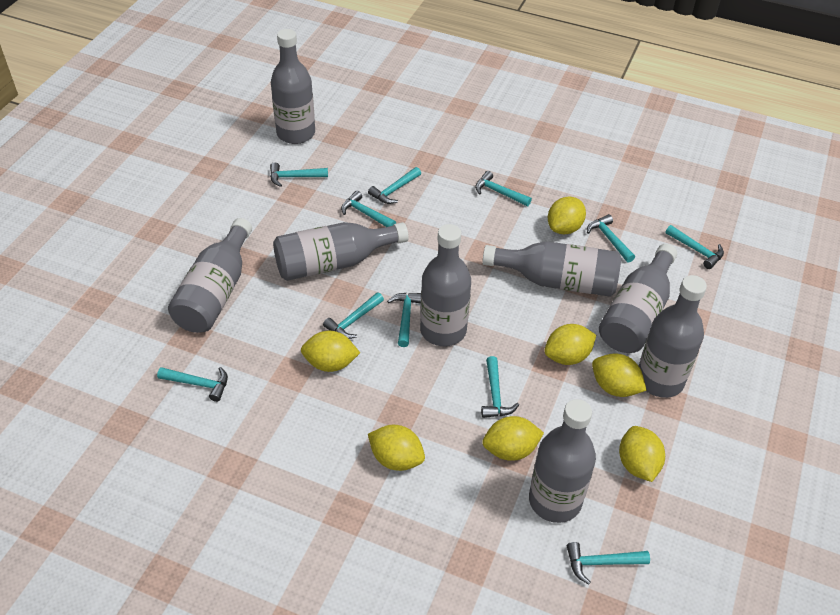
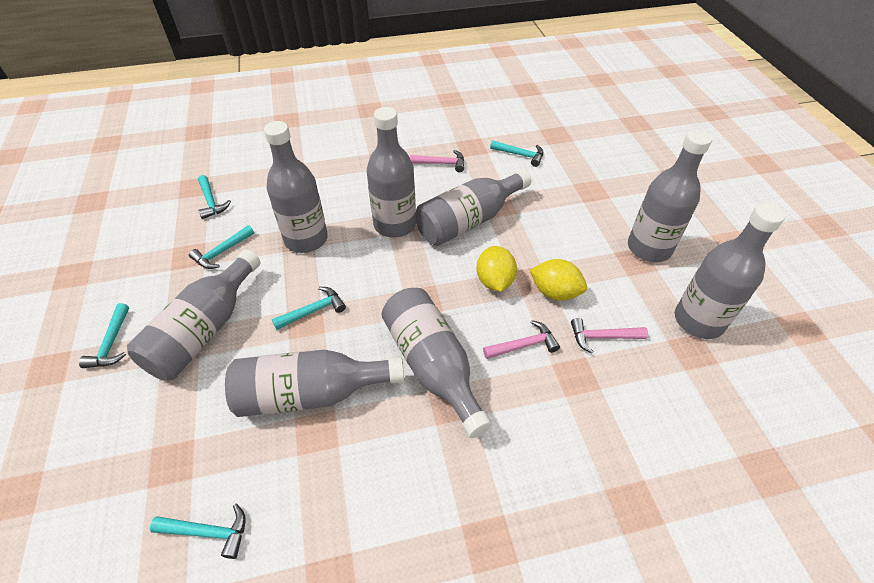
pink hammer: 0 -> 3
turquoise hammer: 11 -> 6
yellow lemon: 7 -> 2

